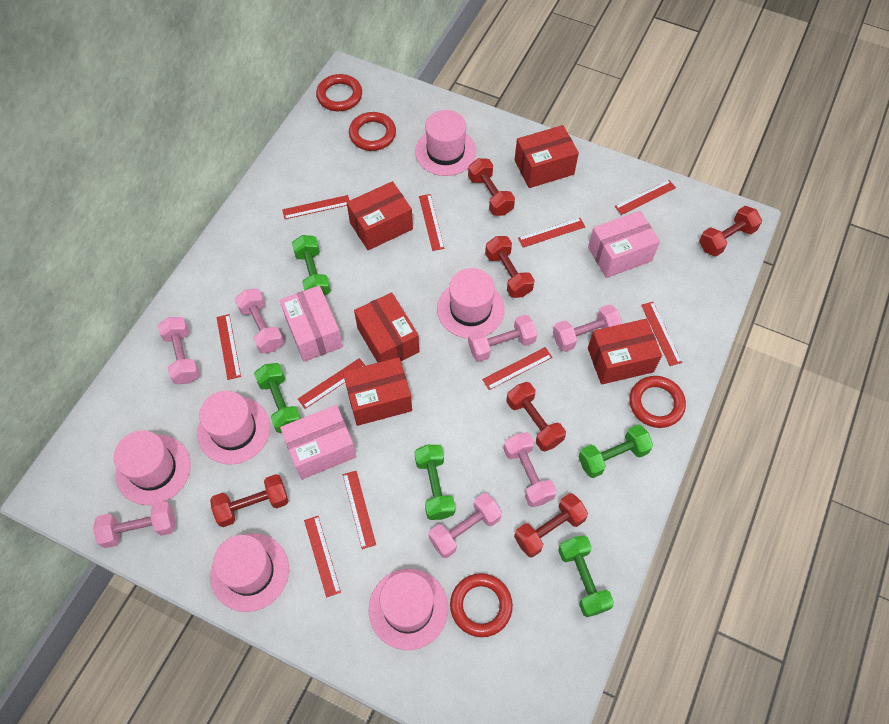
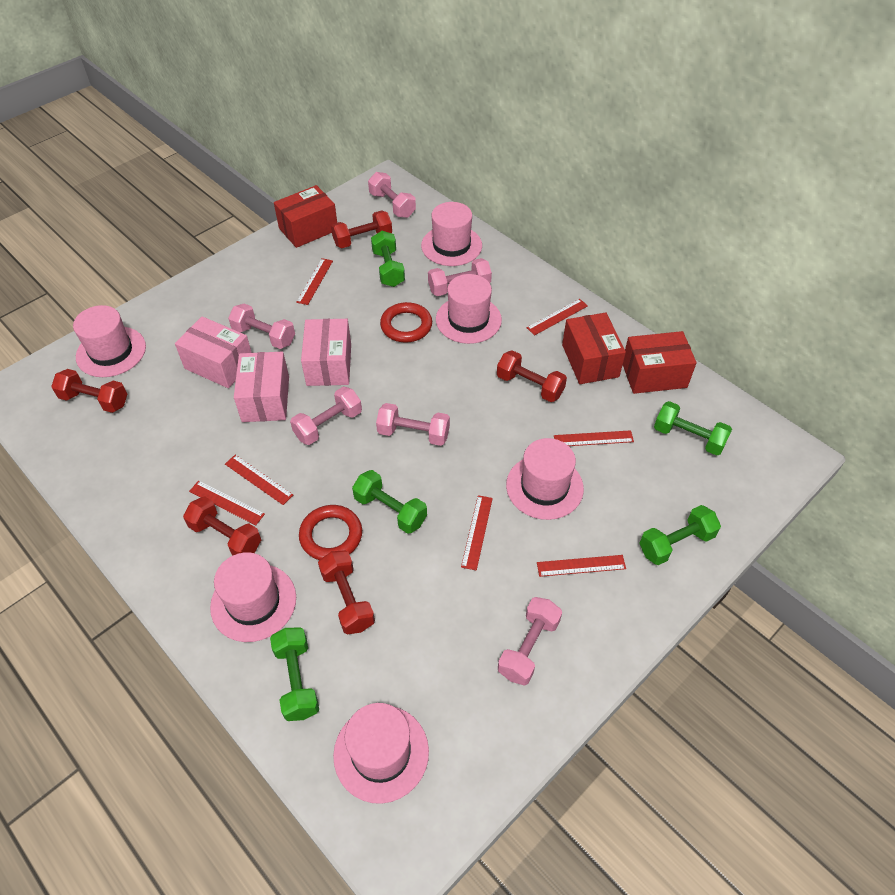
pink dumbbell: 7 -> 6
red box: 5 -> 3
red dumbbell: 6 -> 5
red ring: 4 -> 2
red ruler: 10 -> 7

